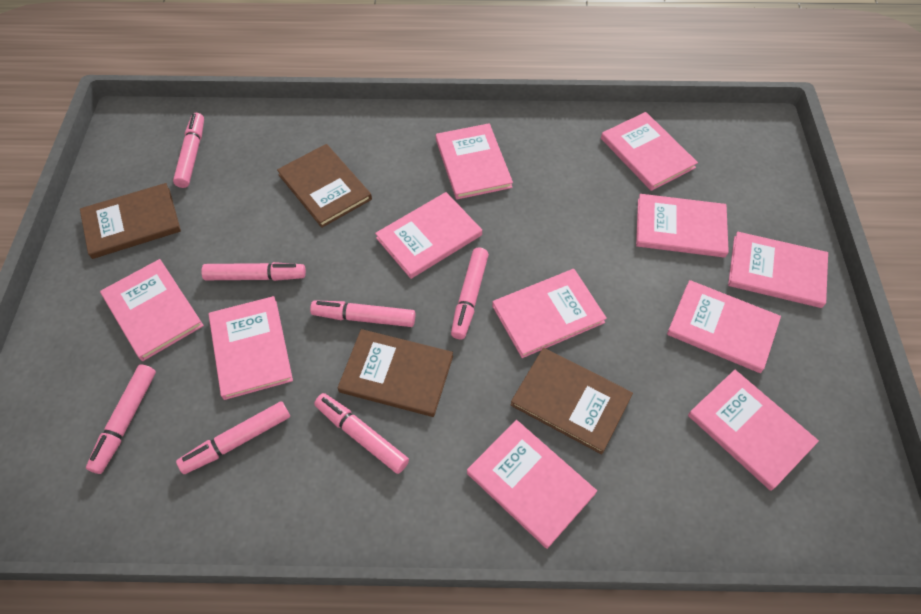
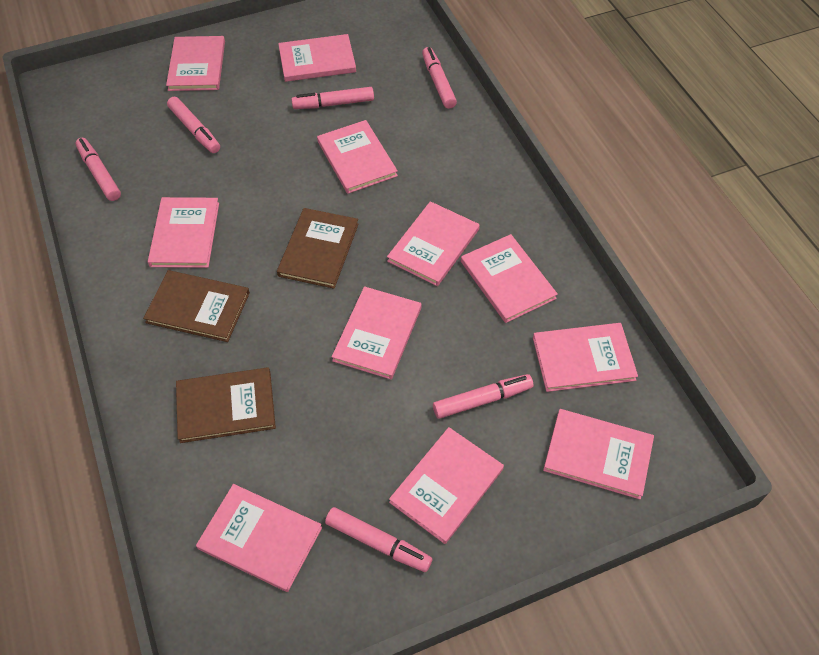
brown book: 4 -> 3
pink marker: 7 -> 6

